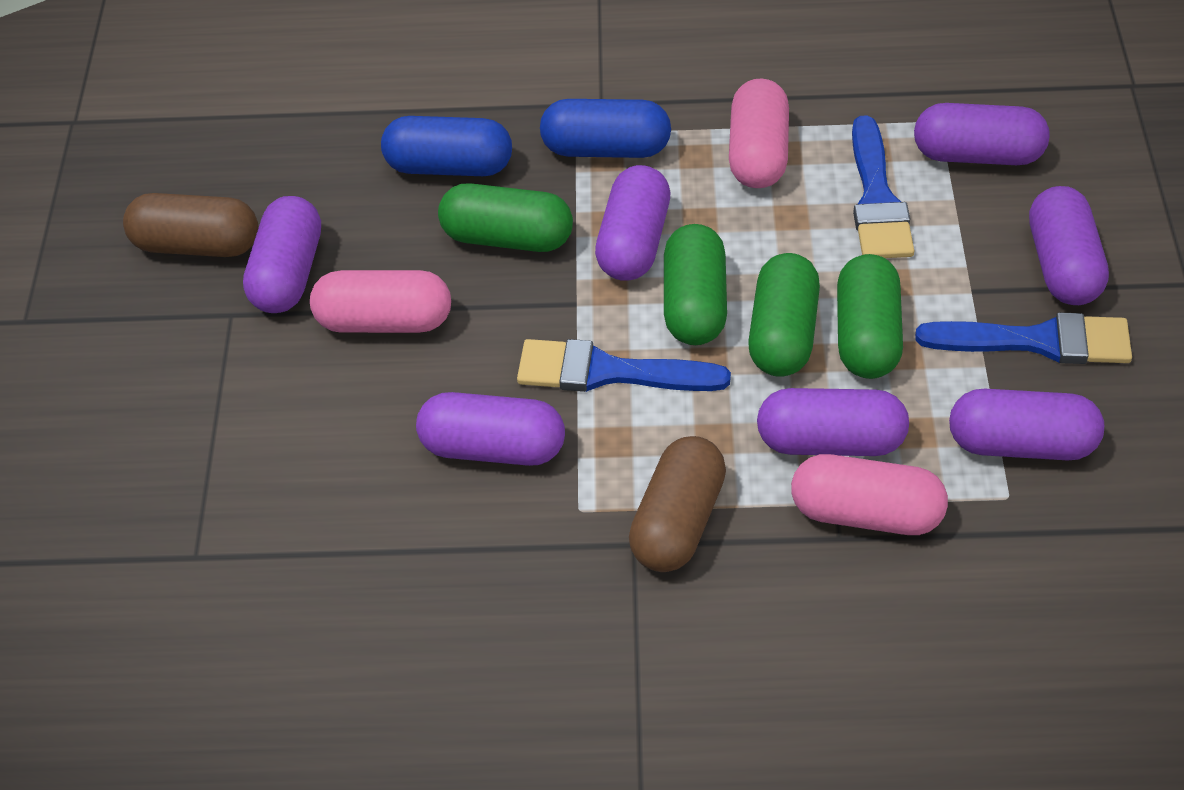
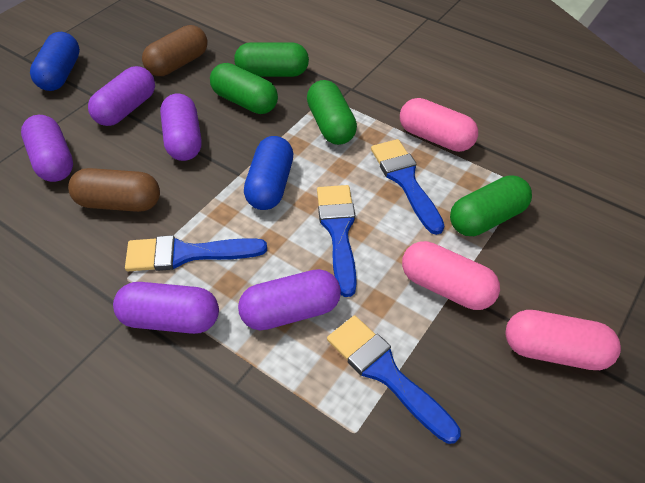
blue brush: 3 -> 4
purple capsule: 7 -> 5

